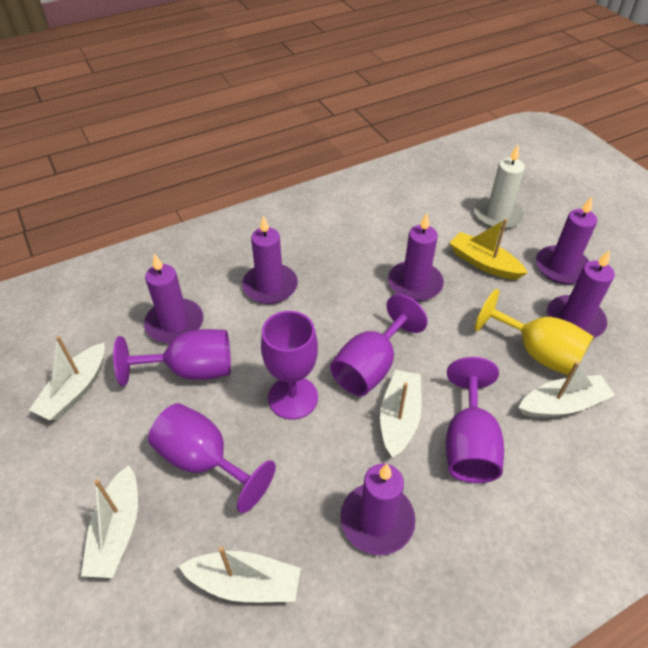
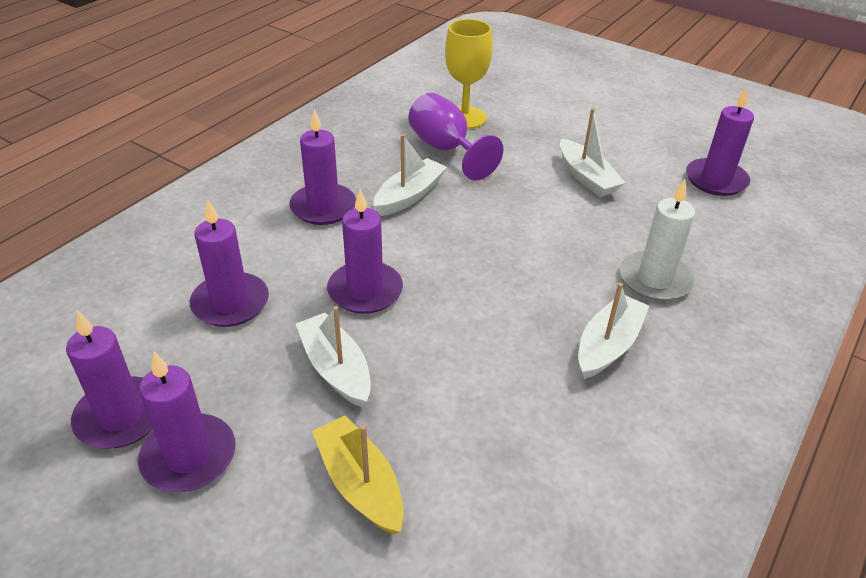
purple goblet: 5 -> 1
white boat: 5 -> 4

